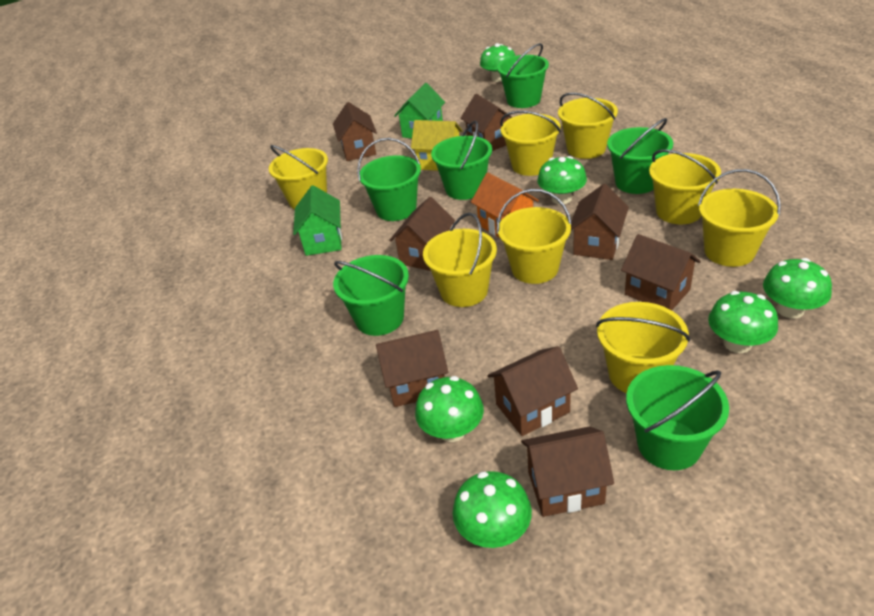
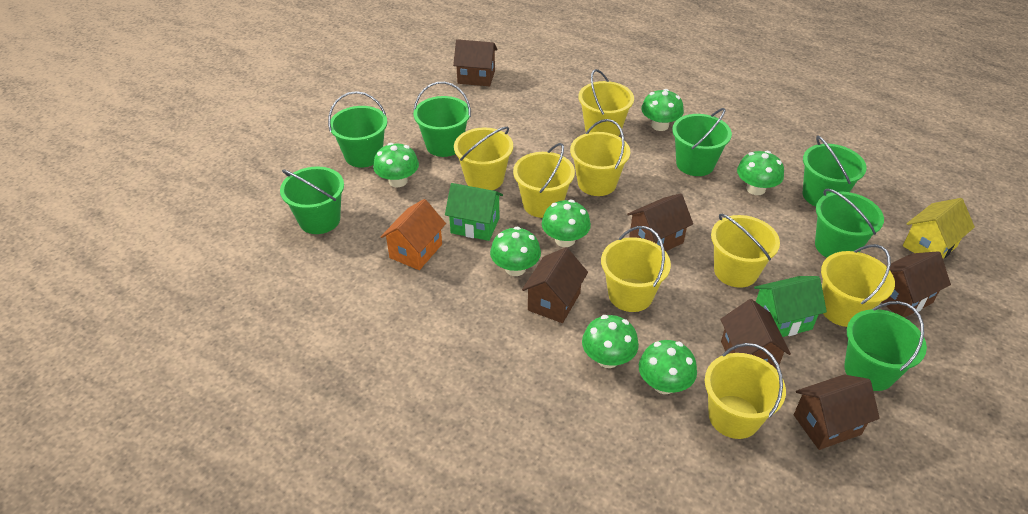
brown house: 8 -> 6
green bucket: 6 -> 7
green mushroom: 6 -> 7

